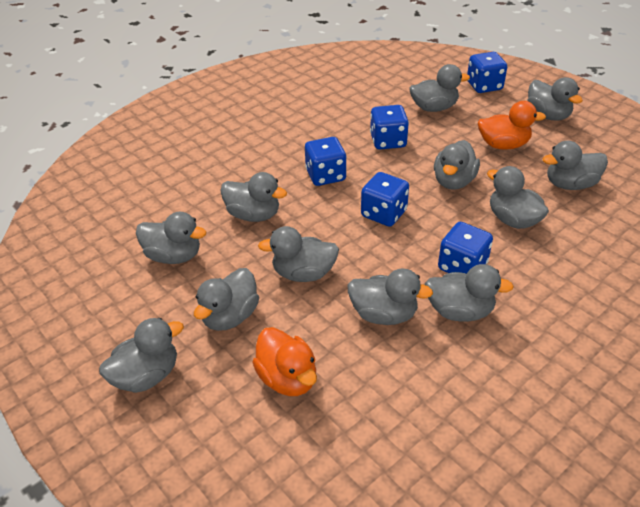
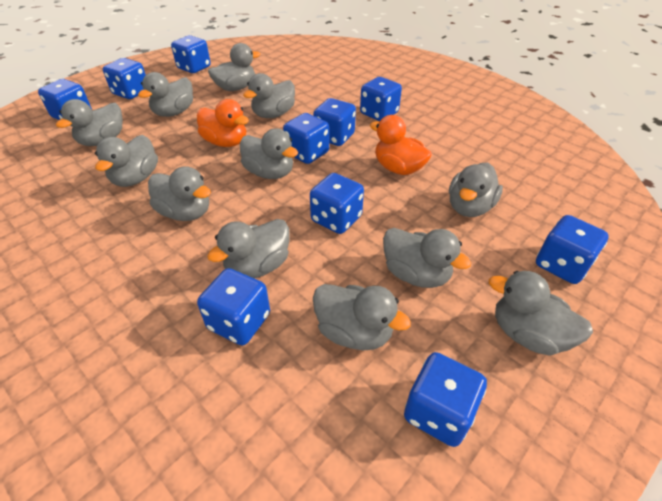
blue dice: 5 -> 10

